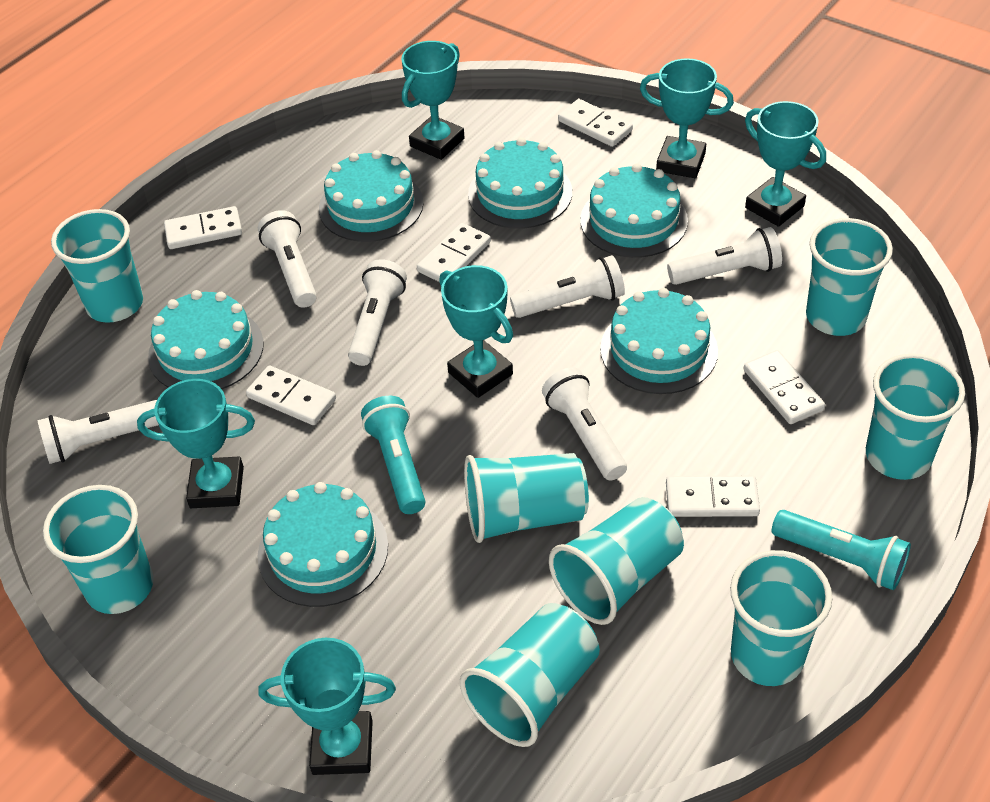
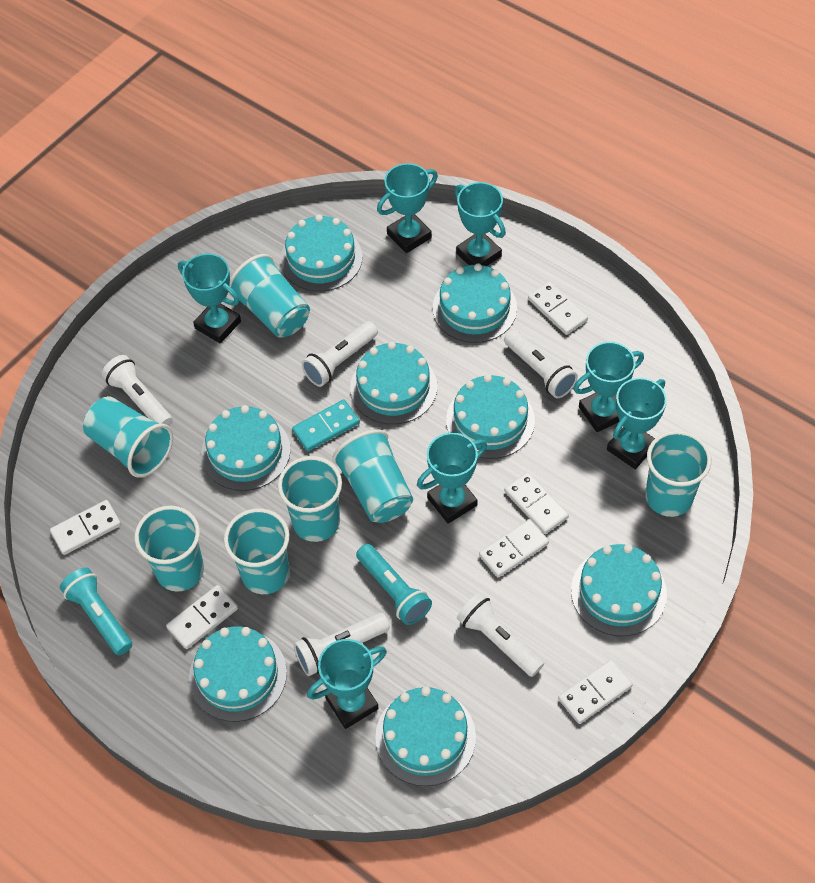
turquoise cake: 6 -> 8
turquoise cup: 8 -> 7
turquoise domino: 0 -> 1
turquoise trophy: 6 -> 7
white flashlight: 6 -> 5

